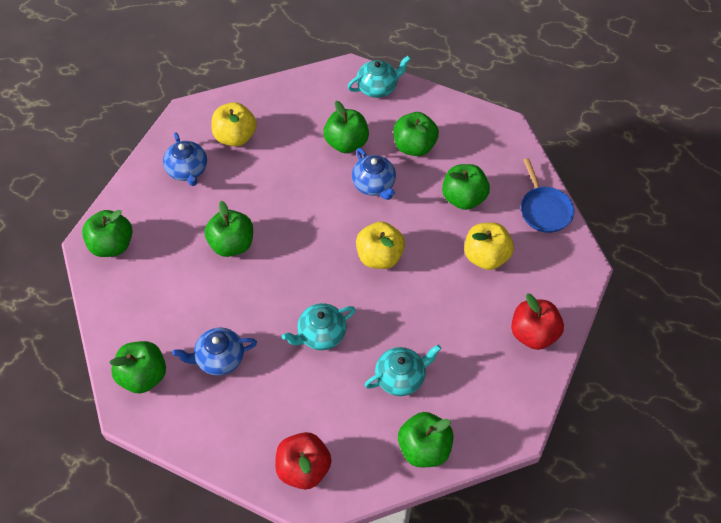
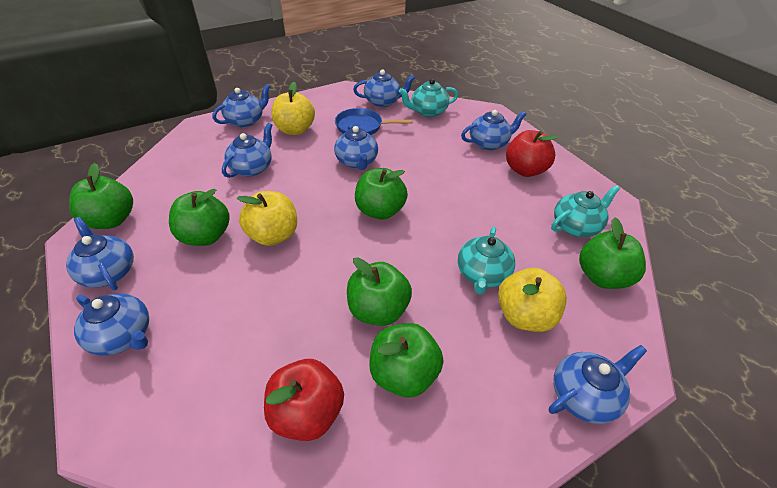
blue teapot: 3 -> 8
green apple: 7 -> 6

